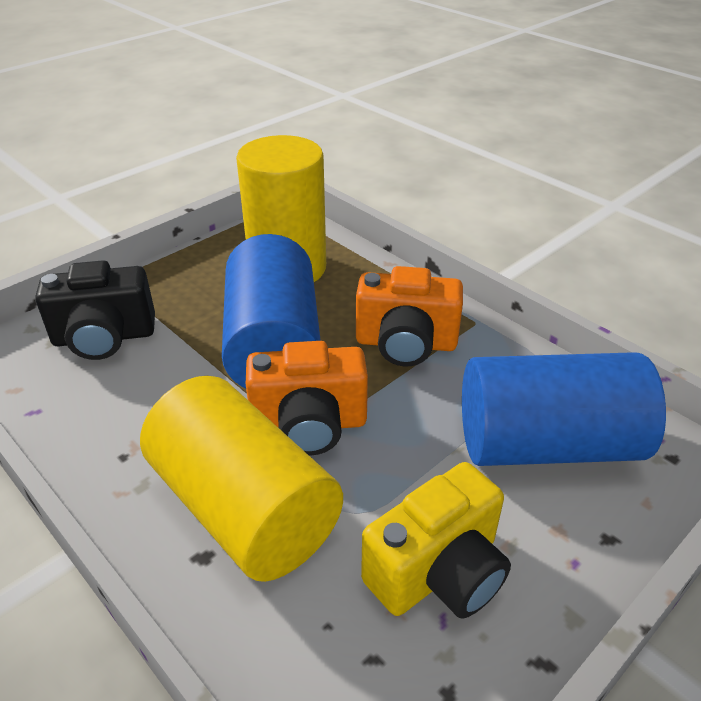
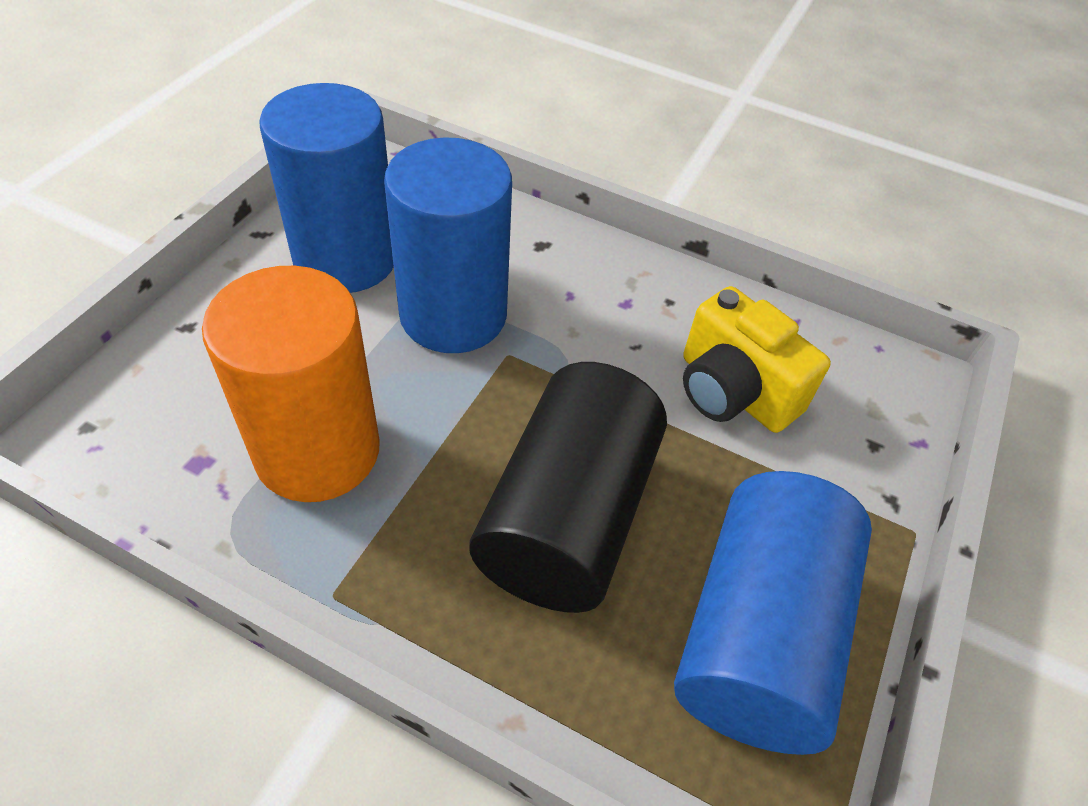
black camera: 1 -> 0
black cylinder: 0 -> 1
blue cylinder: 2 -> 3
orange camera: 2 -> 0
orange cylinder: 0 -> 1
yellow cylinder: 2 -> 0

